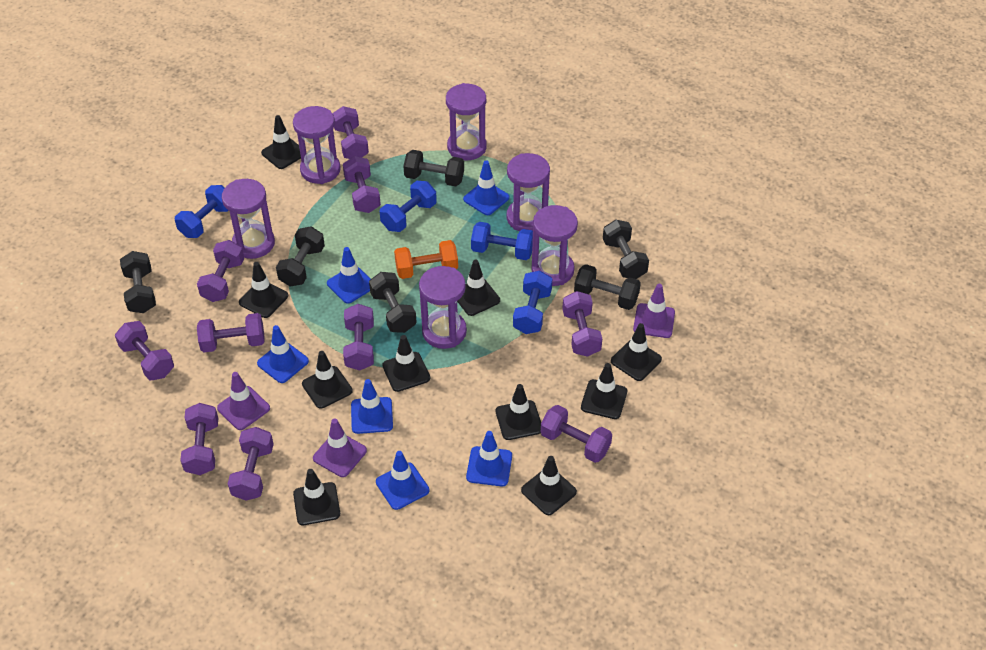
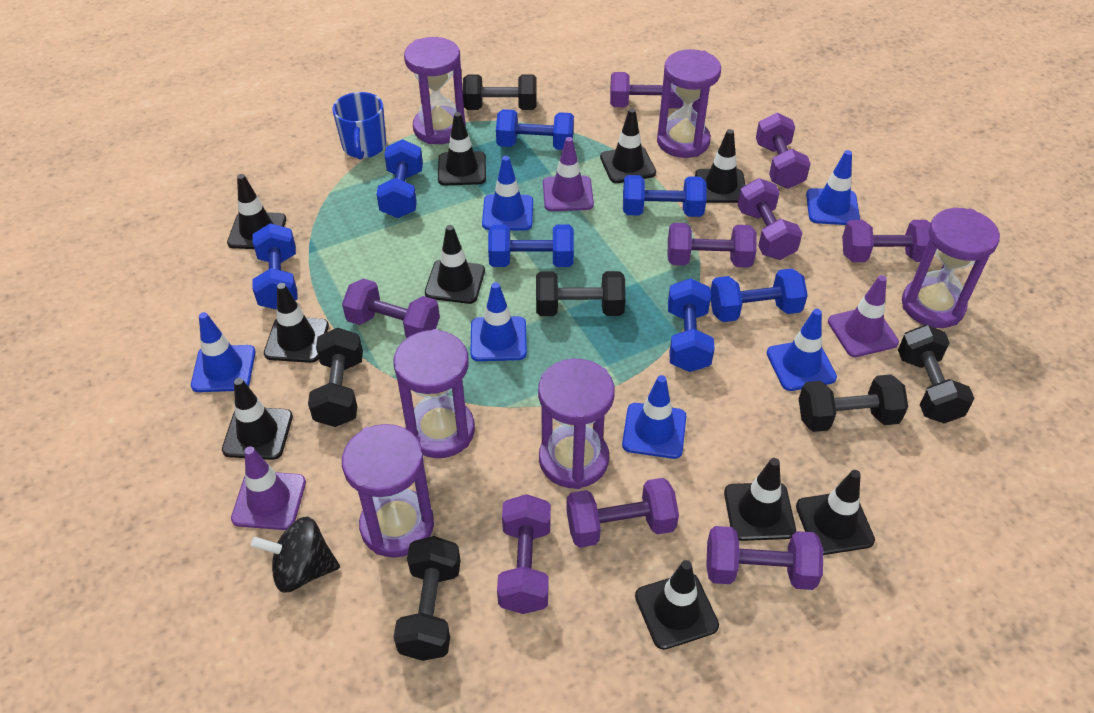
black spinning top: 0 -> 1
blue dumbbell: 4 -> 7
blue mug: 0 -> 1
orange dumbbell: 1 -> 0
purple dumbbell: 10 -> 9

